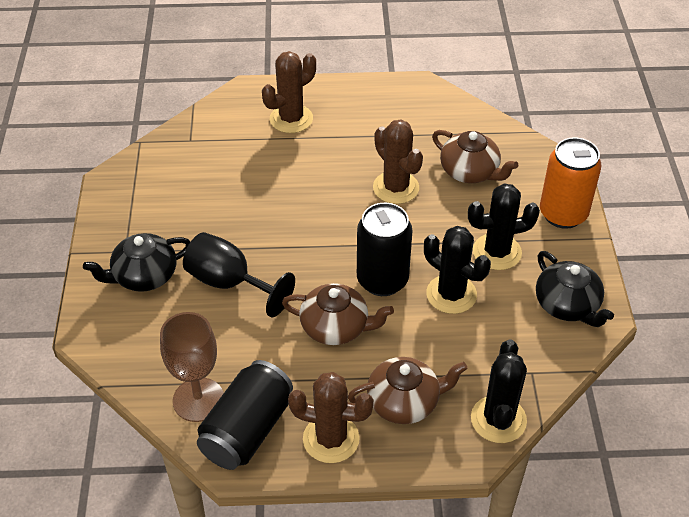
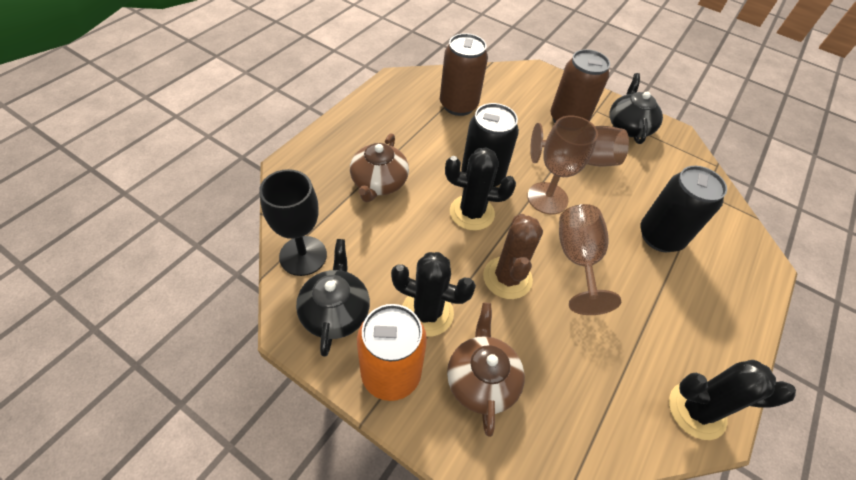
brown cactus: 3 -> 1
brown can: 0 -> 2
brown goblet: 1 -> 3
brown teapot: 3 -> 2

